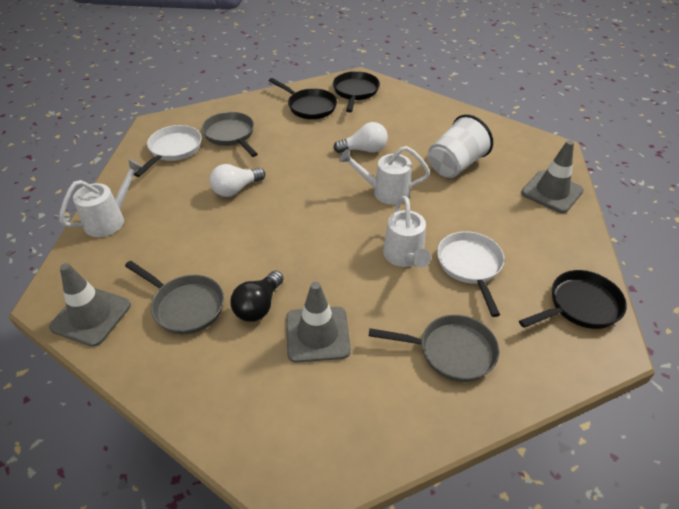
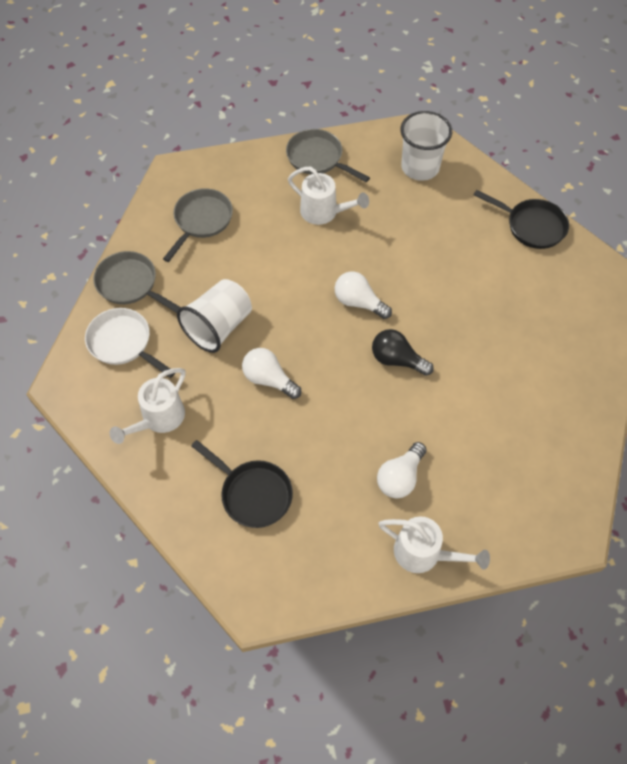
black pan: 3 -> 2
grey traffic cone: 3 -> 0
white cup: 1 -> 2
white light bulb: 2 -> 3
white pan: 2 -> 1

